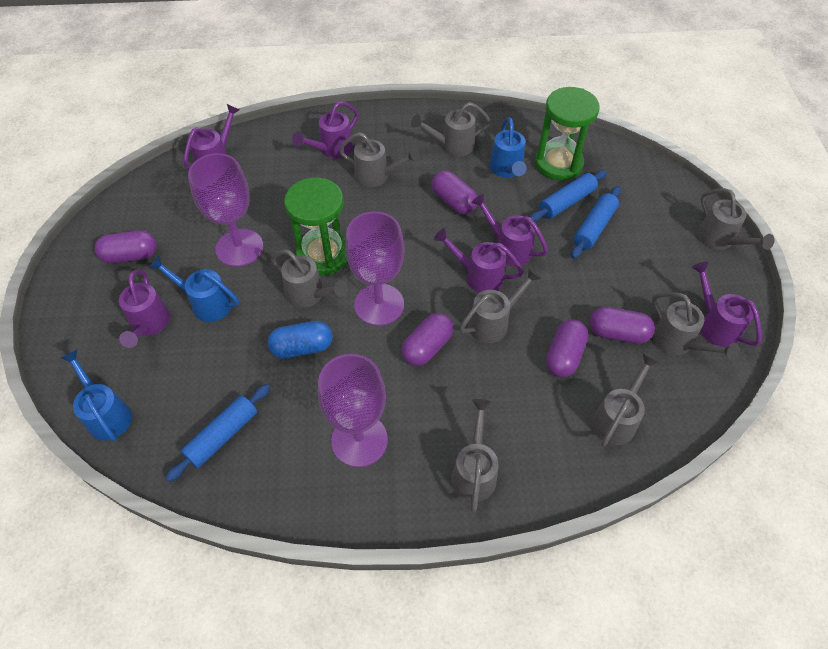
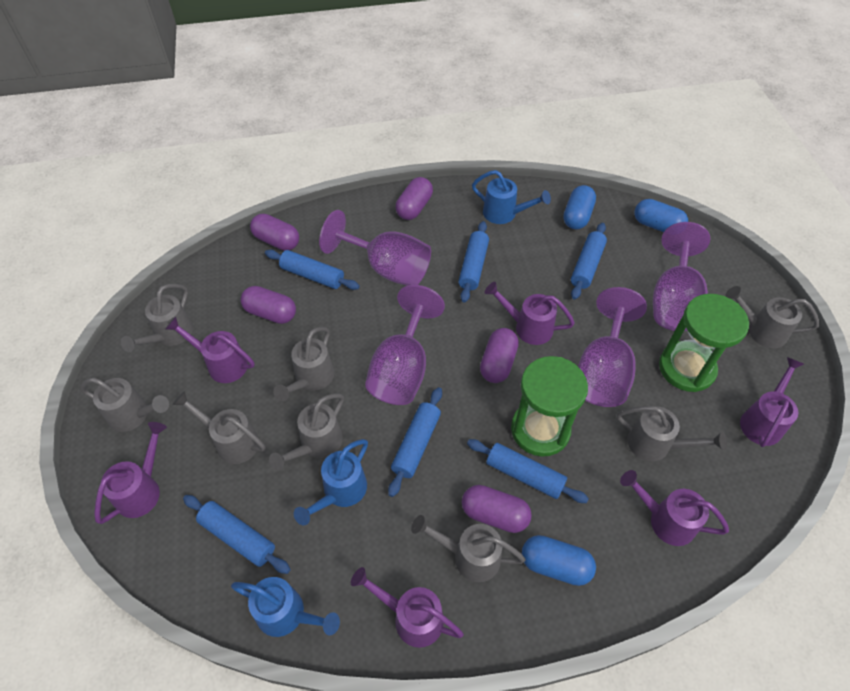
blue capsule: 1 -> 3
blue rolling pin: 3 -> 6
purple goblet: 3 -> 4

